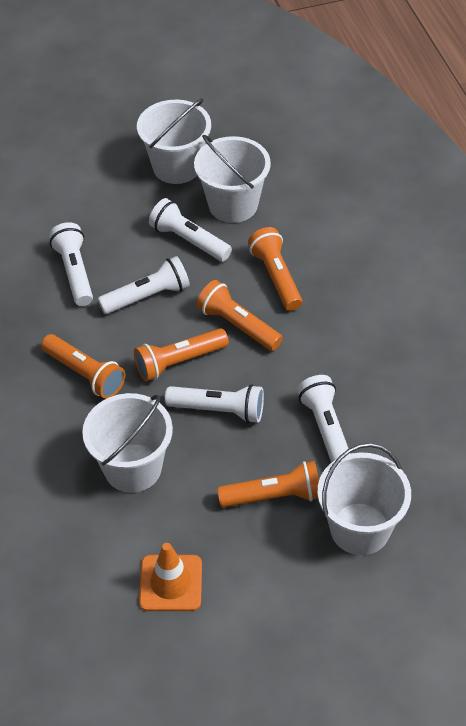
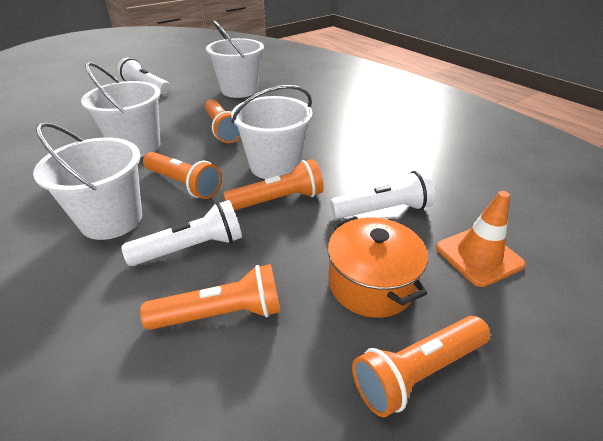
orange pot: 0 -> 1
white flashlight: 5 -> 3

